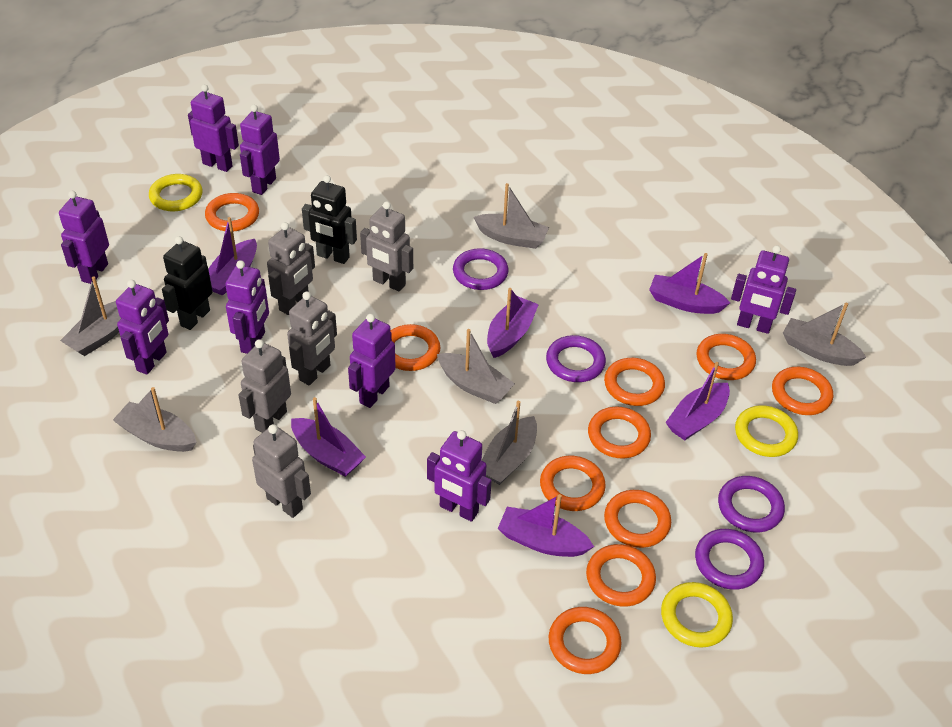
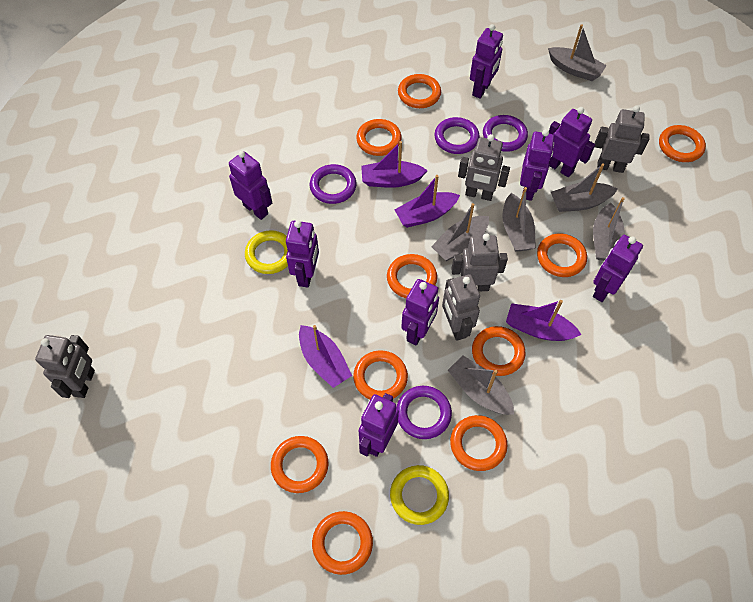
black robot: 2 -> 0
purple boat: 6 -> 4
yellow ring: 3 -> 2

